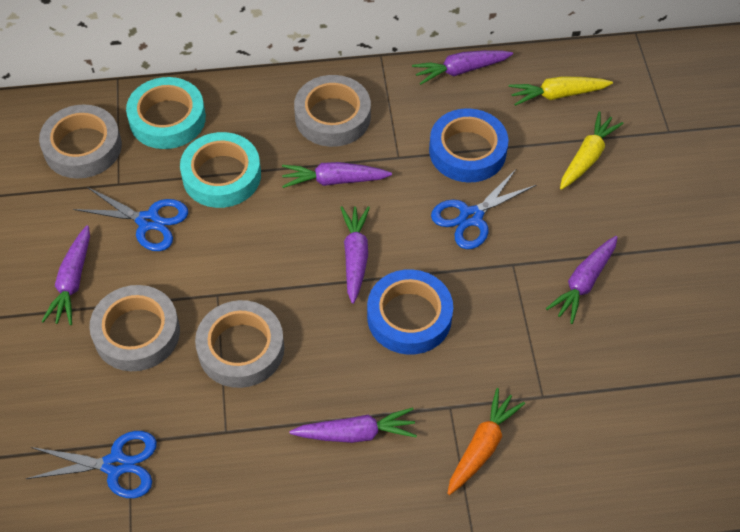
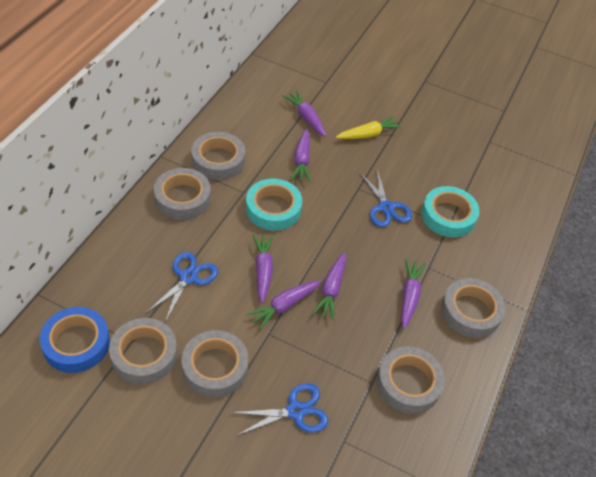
blue tape: 2 -> 1
grey tape: 4 -> 6
orange carrot: 1 -> 0
yellow carrot: 2 -> 1

